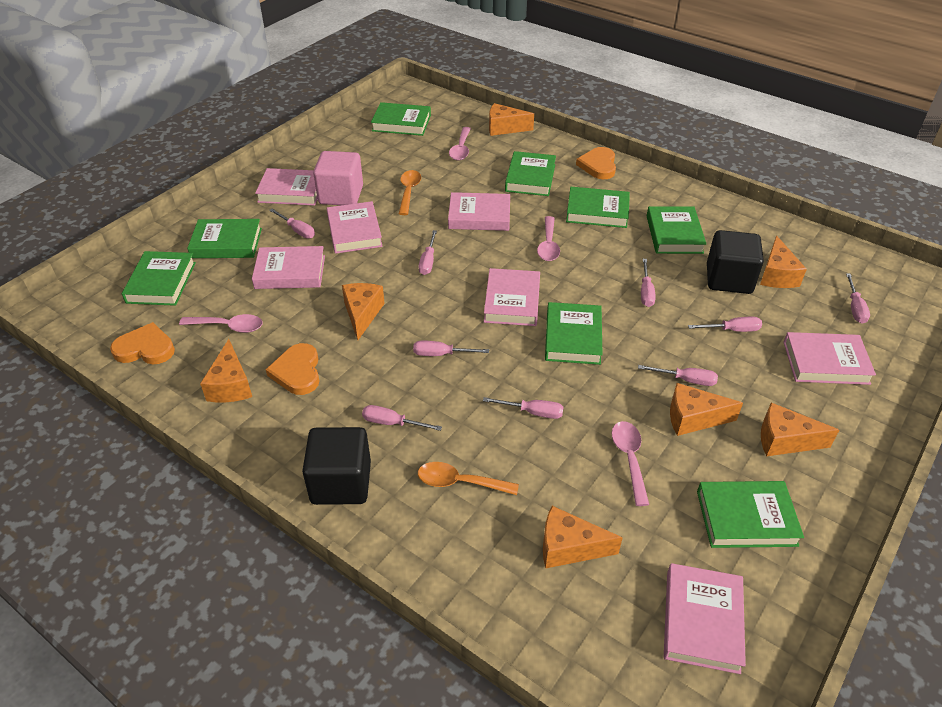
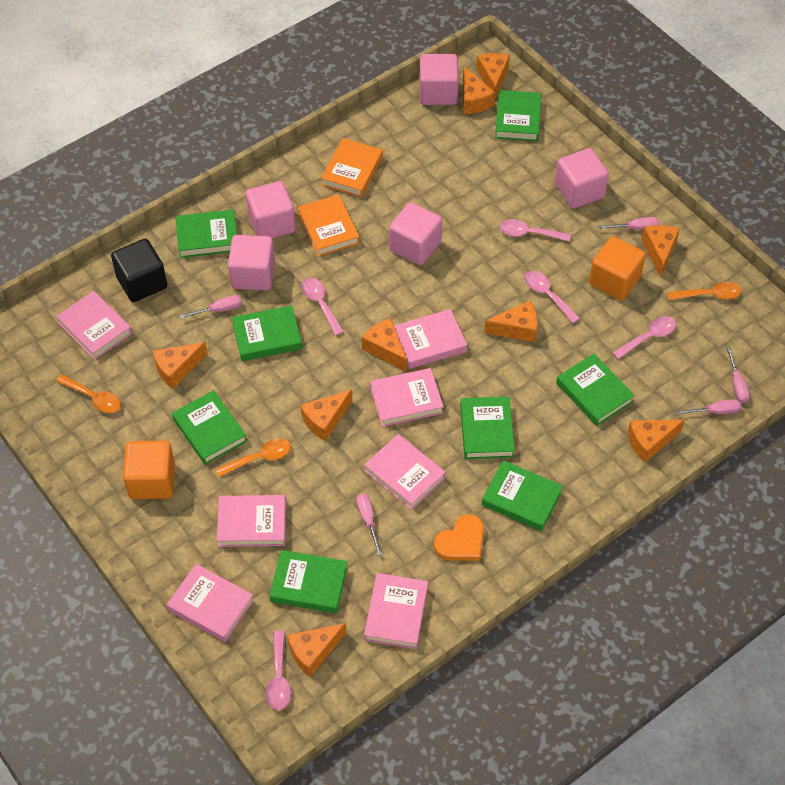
black cube: 2 -> 1
orange book: 0 -> 2
orange cheese: 7 -> 9
orange cube: 0 -> 2
orange heart: 3 -> 1
orange spoon: 2 -> 3
pink cube: 1 -> 5
pink screwdriver: 9 -> 5
pink spoon: 4 -> 5

